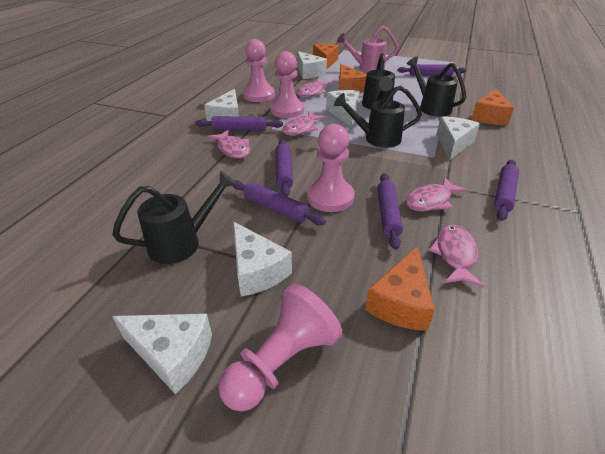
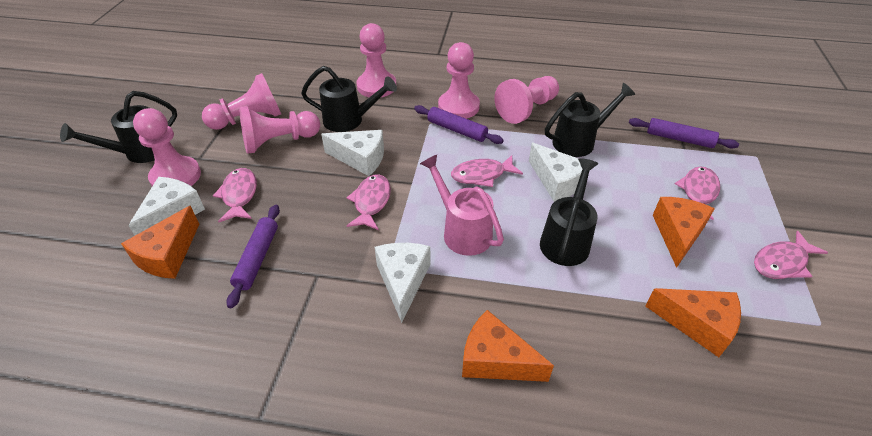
pink pawn: 4 -> 6
purple rolling pin: 6 -> 3
white cheese: 6 -> 4

